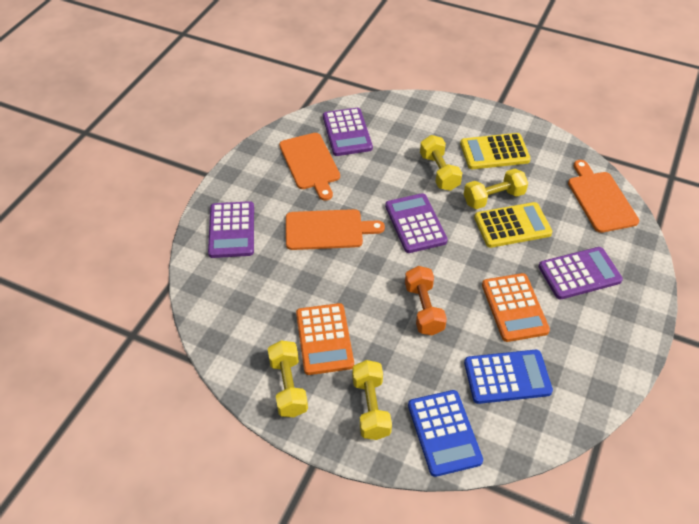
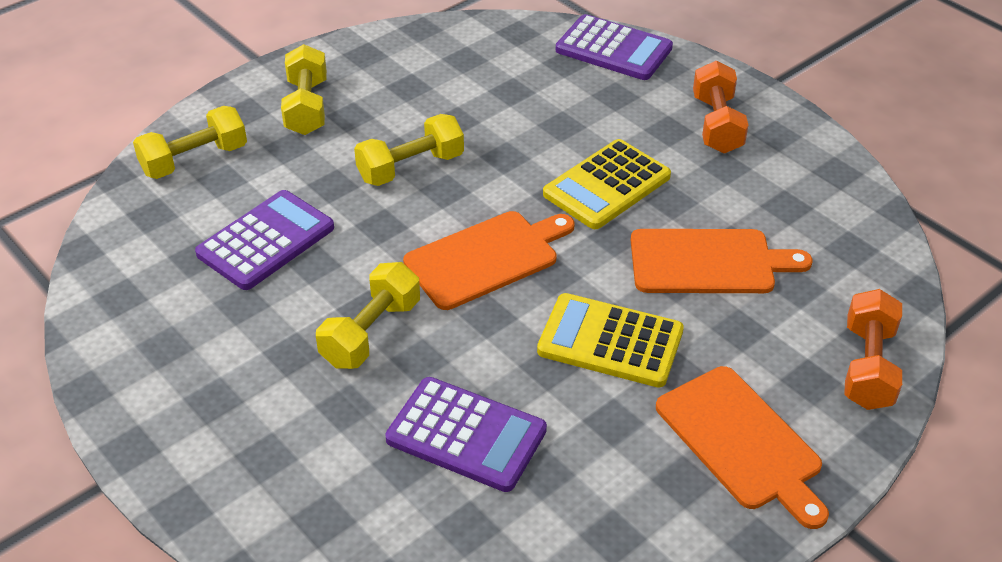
blue calculator: 2 -> 0
orange calculator: 2 -> 0
orange dumbbell: 1 -> 2
purple calculator: 4 -> 3

